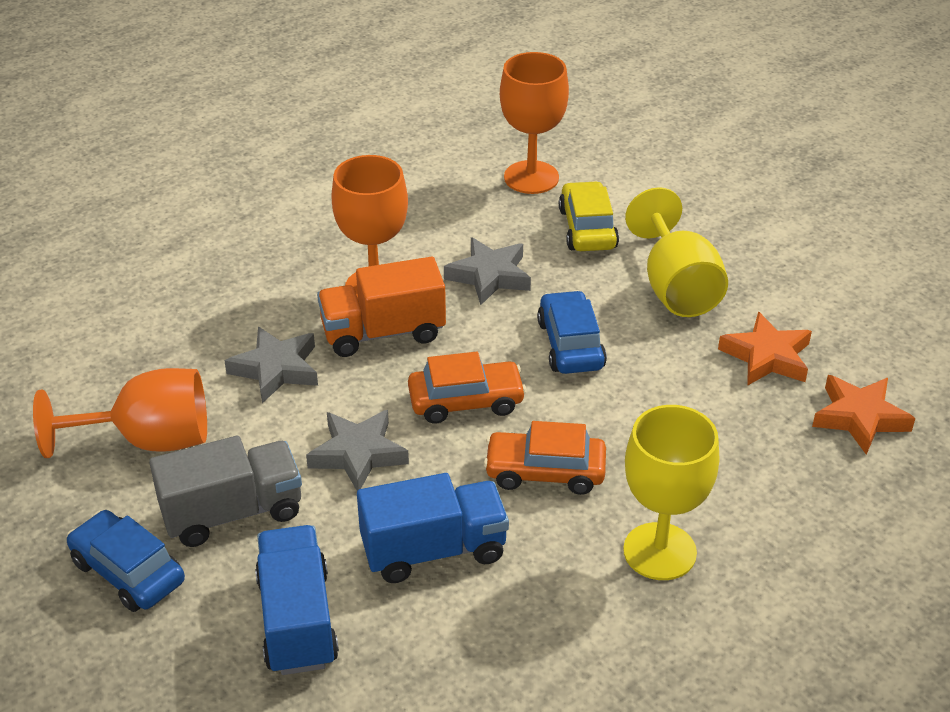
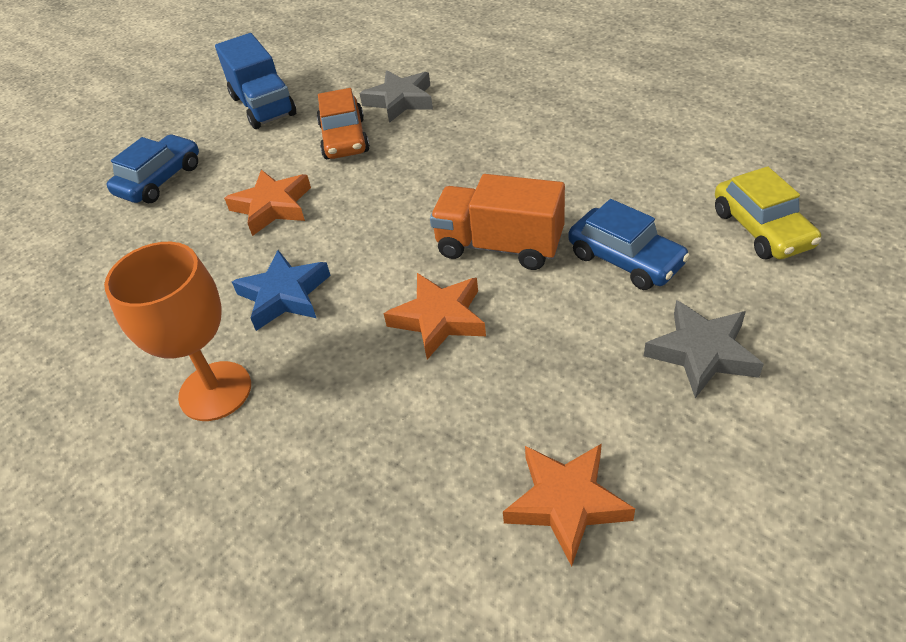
blue star: 0 -> 1
blue truck: 2 -> 1
grey star: 3 -> 2
grey truck: 1 -> 0
orange car: 2 -> 1
orange goblet: 3 -> 1
orange star: 2 -> 3
yellow goblet: 2 -> 0

